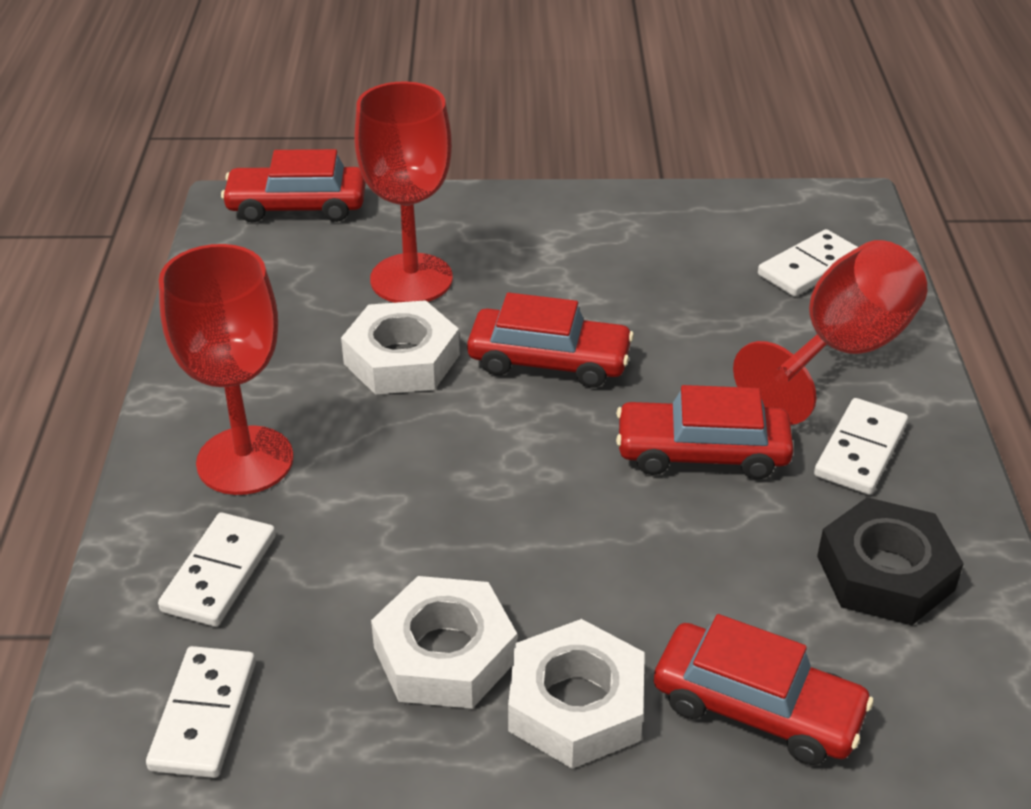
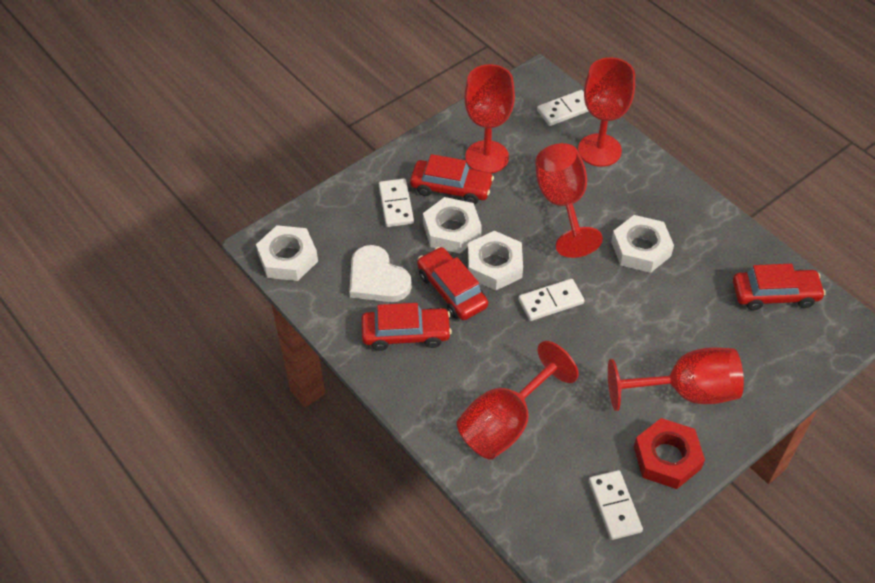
black nut: 1 -> 0
red goblet: 3 -> 5
red nut: 0 -> 1
white heart: 0 -> 1
white nut: 3 -> 4

